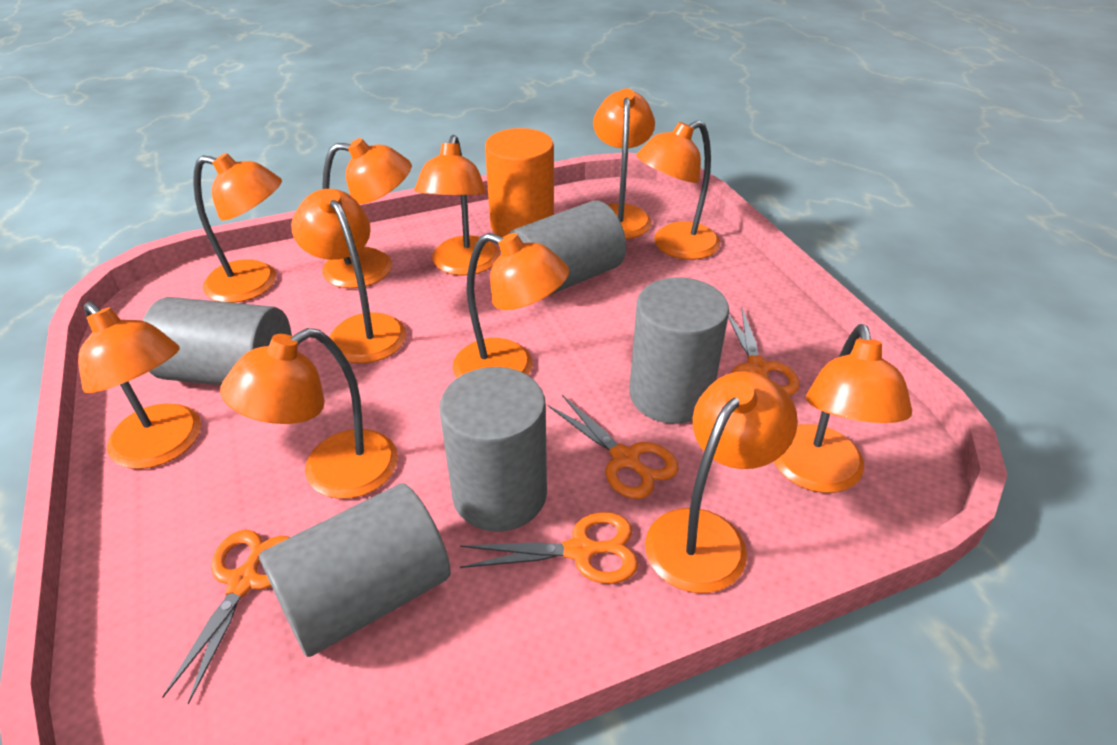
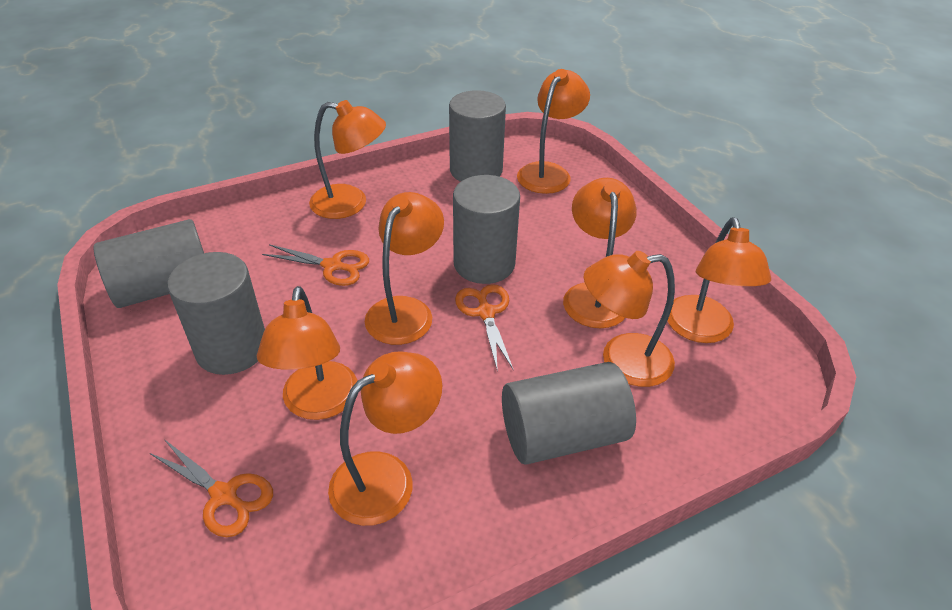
orange cylinder: 1 -> 0
orange lamp: 11 -> 8
orange scissors: 4 -> 3

